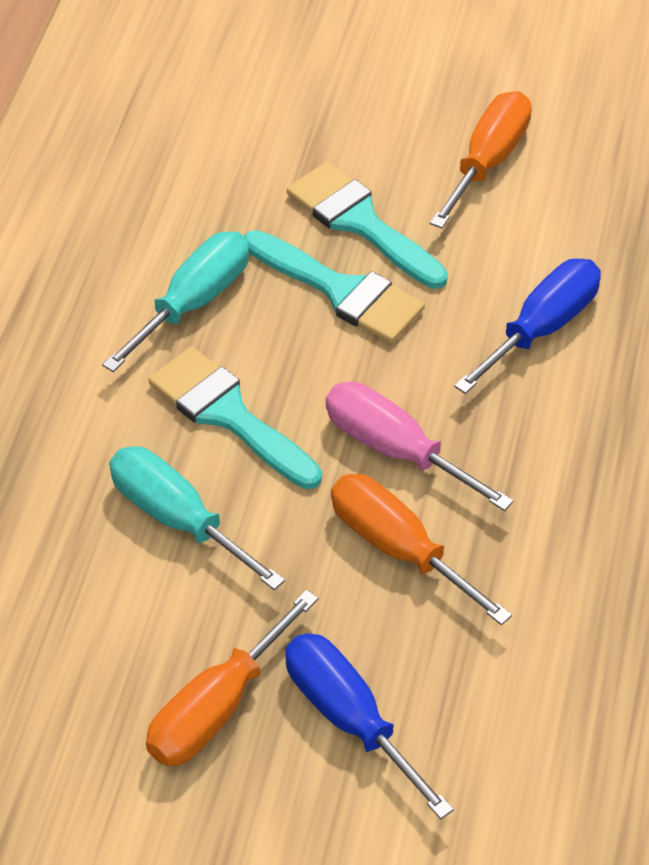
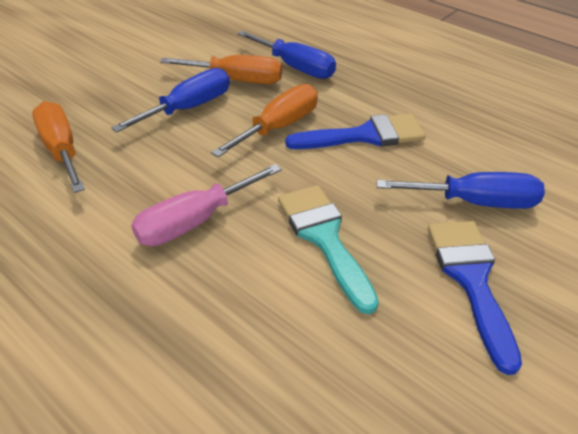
blue brush: 0 -> 2
blue screwdriver: 2 -> 3
turquoise brush: 3 -> 1
turquoise screwdriver: 2 -> 0

